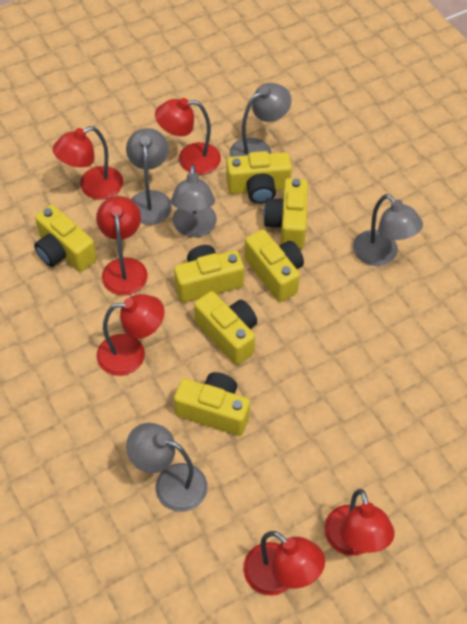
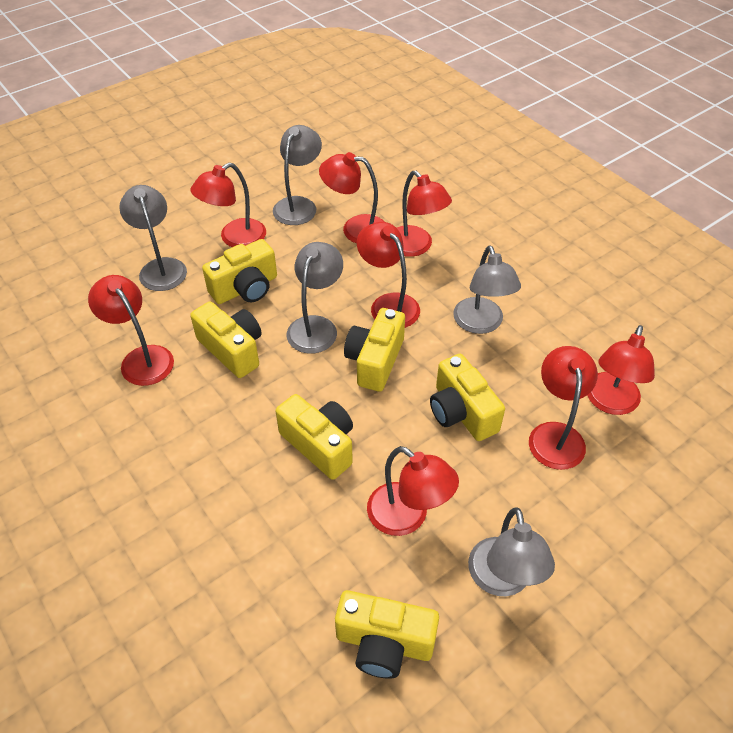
red lamp: 6 -> 8
yellow camera: 7 -> 6

